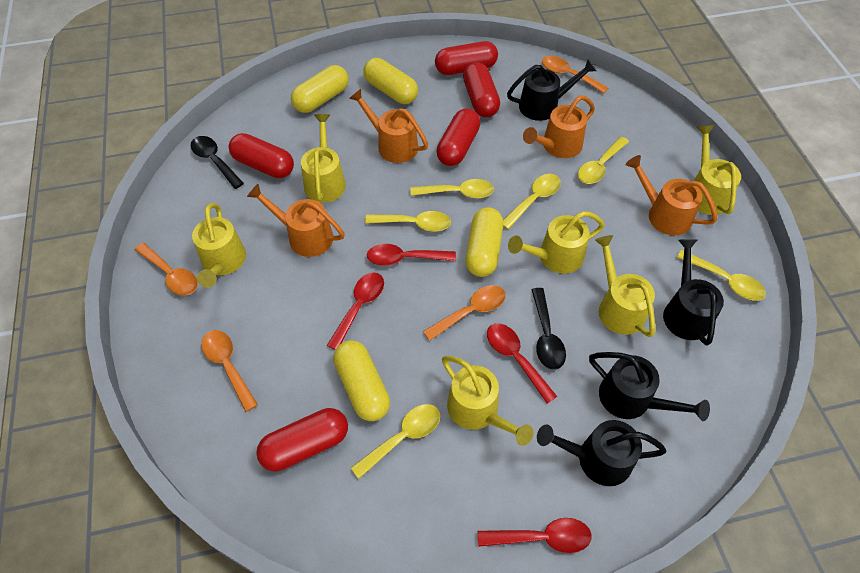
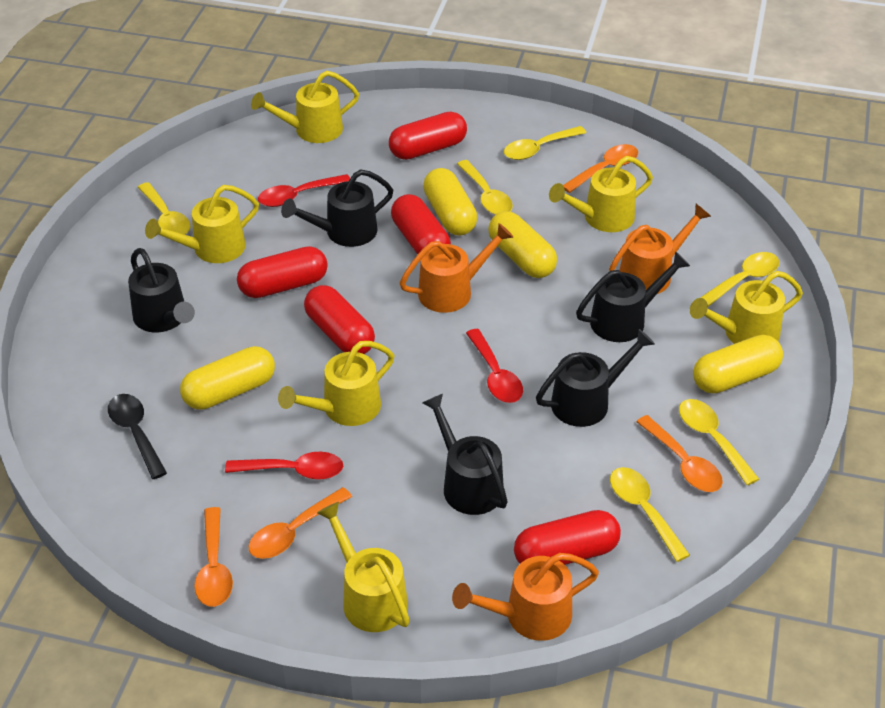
black spoon: 2 -> 1
black watering can: 4 -> 5
orange watering can: 4 -> 3
red spoon: 4 -> 3

